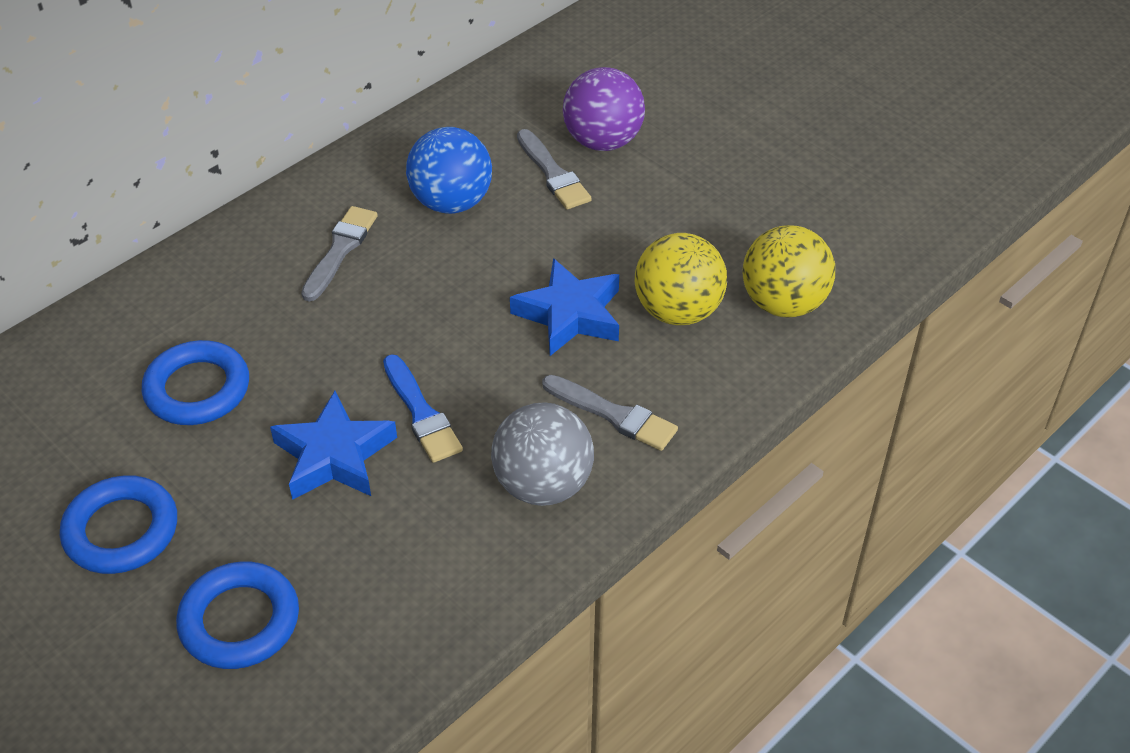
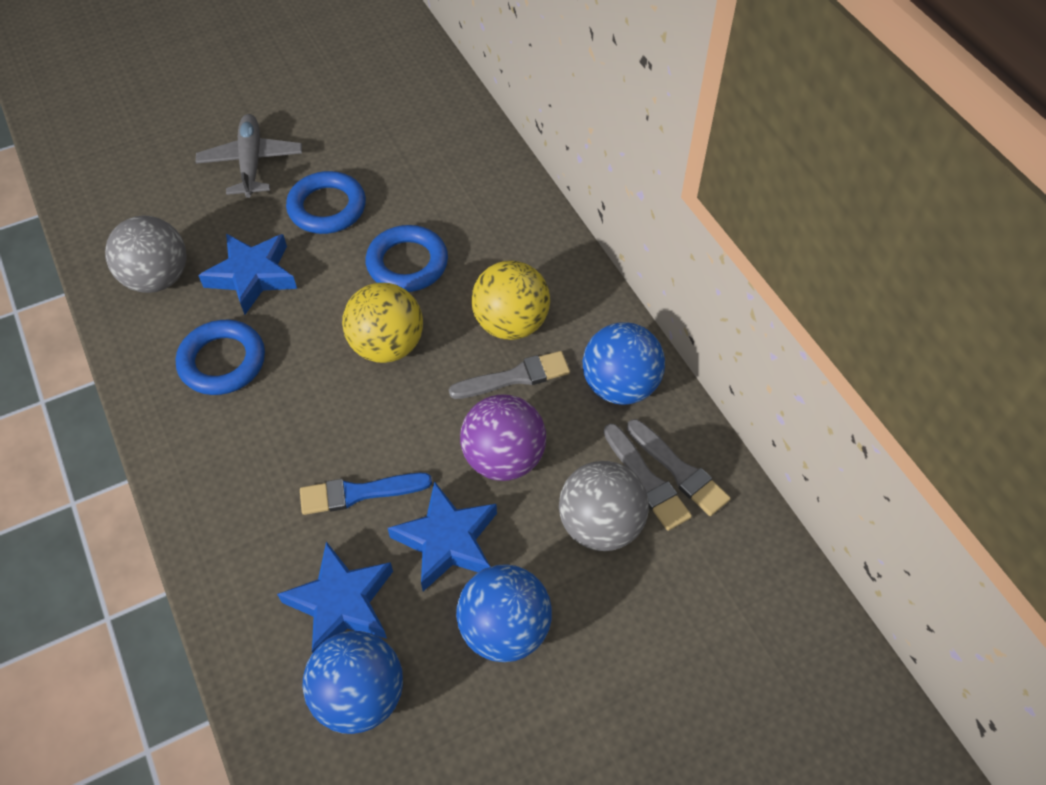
blue ball: 1 -> 3
blue star: 2 -> 3
grey ball: 1 -> 2
grey plane: 0 -> 1

